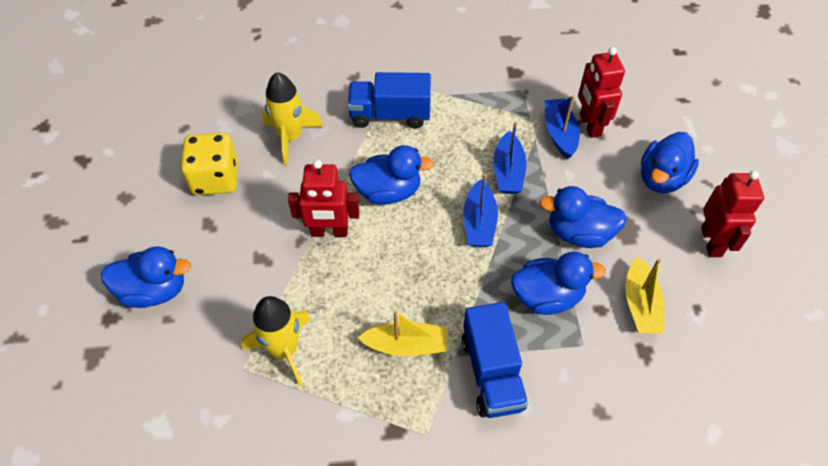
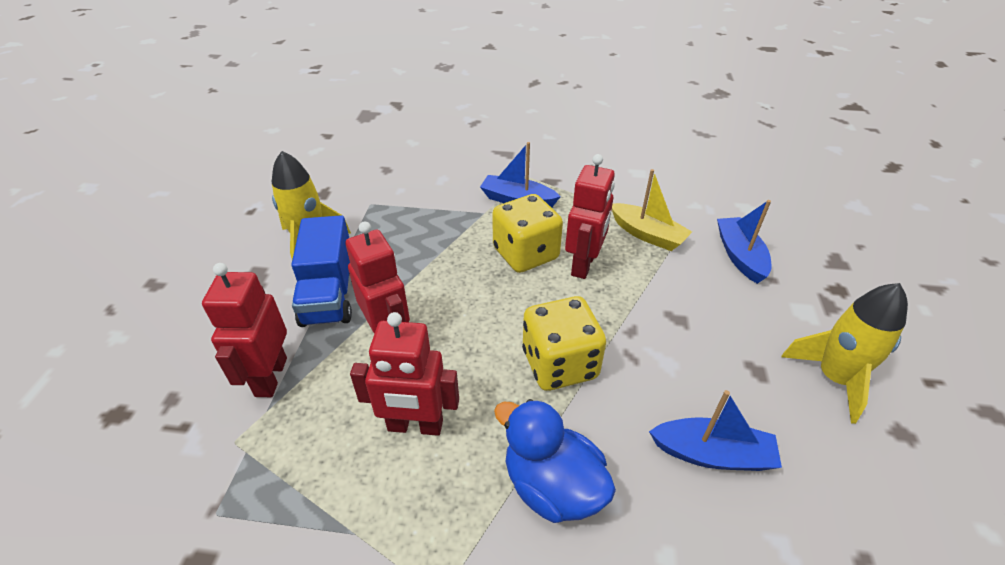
blue duck: 5 -> 1
blue truck: 2 -> 1
red robot: 3 -> 4
yellow boat: 2 -> 1
yellow dice: 1 -> 2

